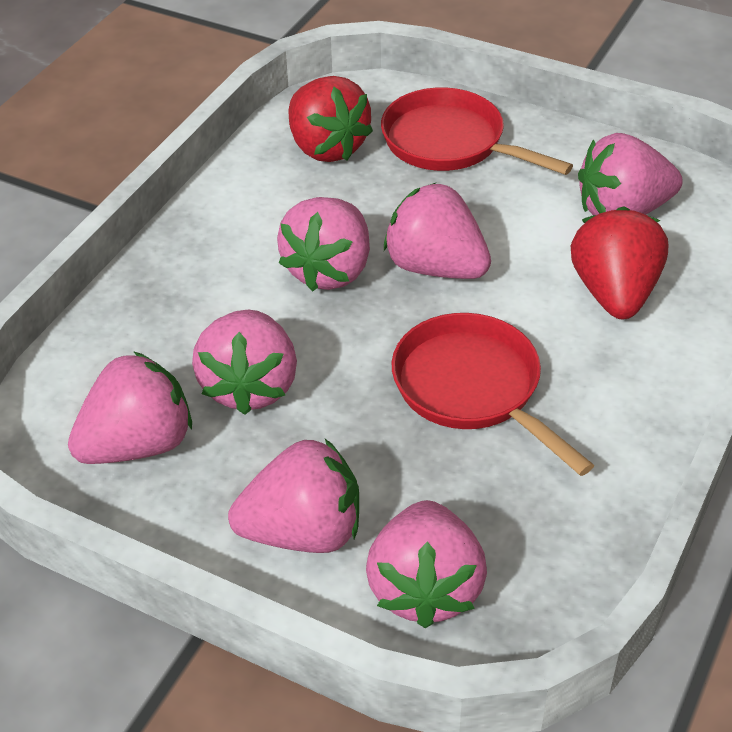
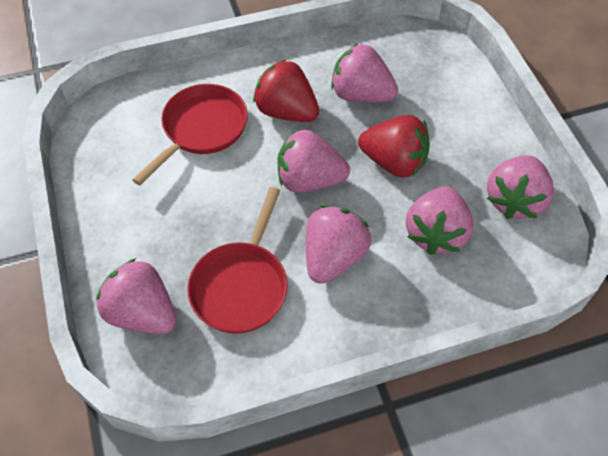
pink strawberry: 7 -> 6

